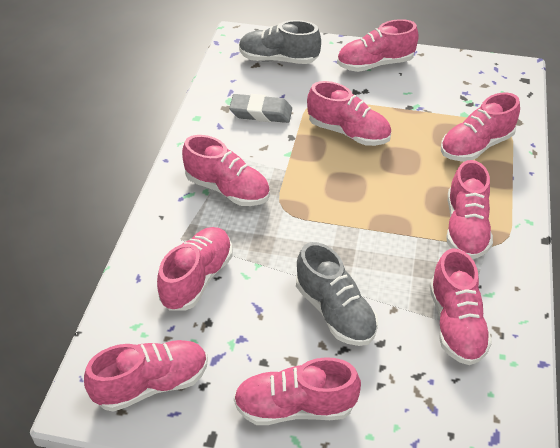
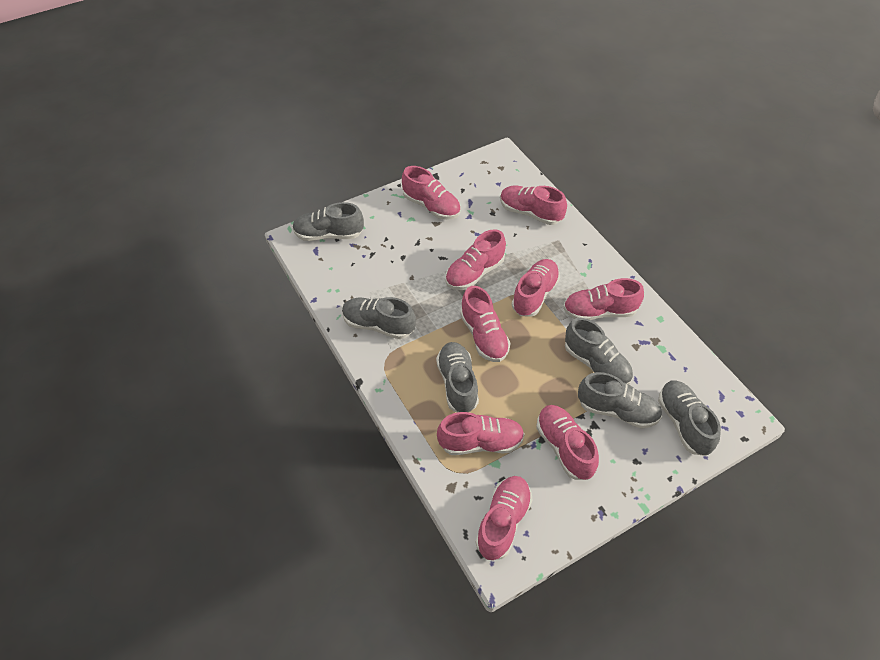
grey eraser: 1 -> 0
grey shoe: 2 -> 6

